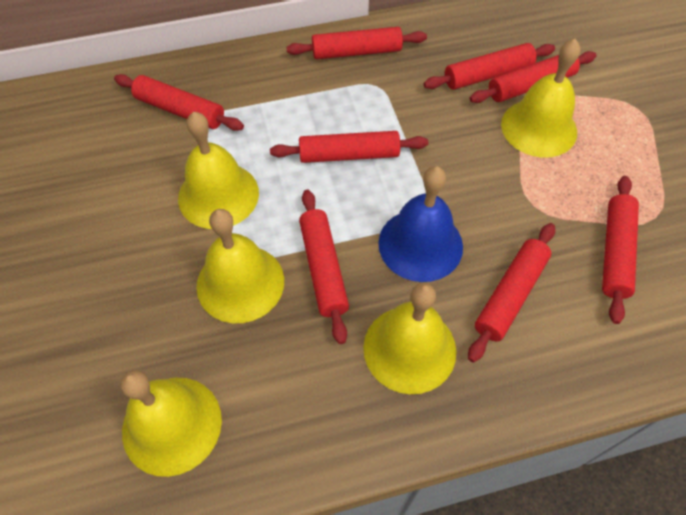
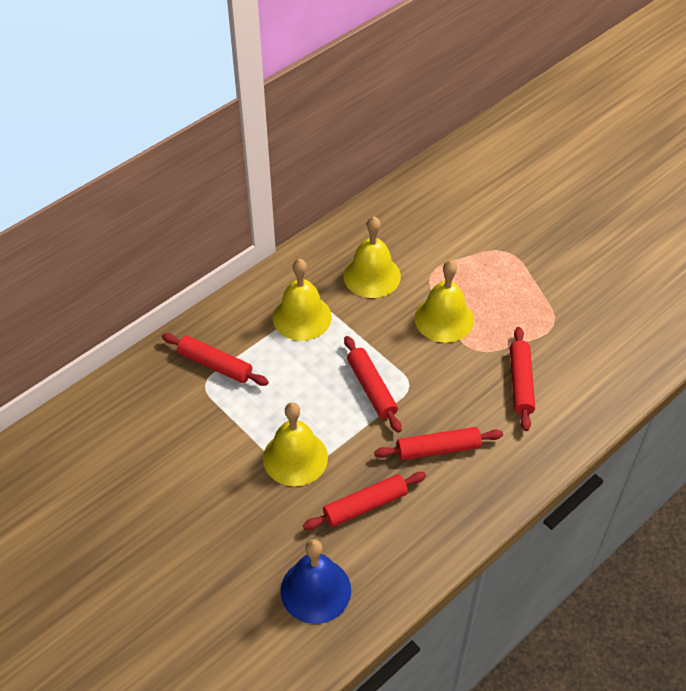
red rolling pin: 8 -> 5
yellow bell: 5 -> 4

